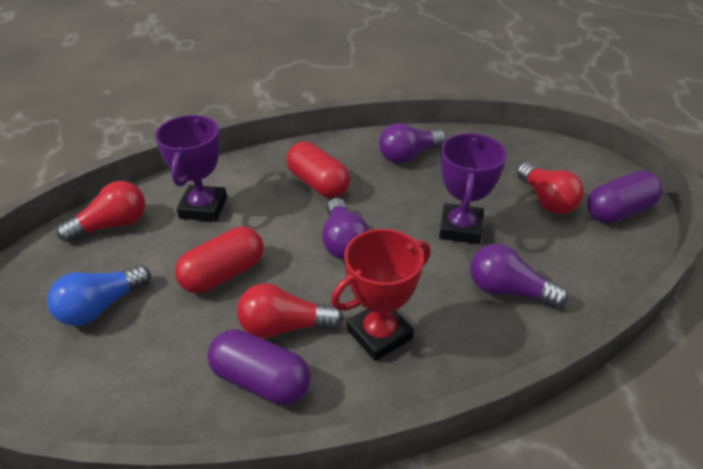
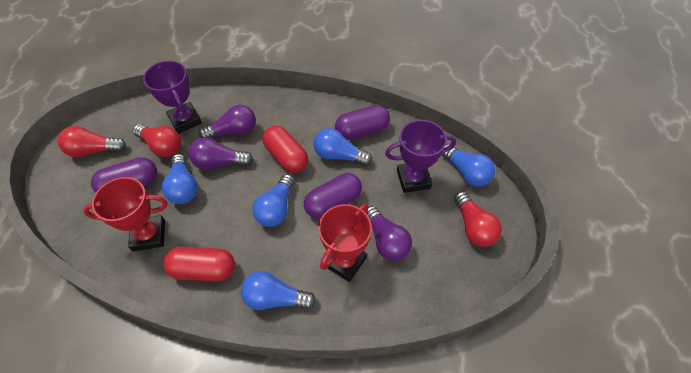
blue light bulb: 1 -> 5
purple capsule: 2 -> 3
red trophy: 1 -> 2

